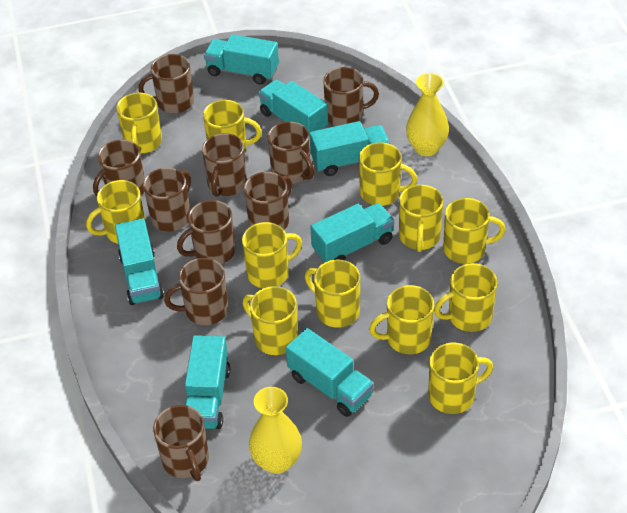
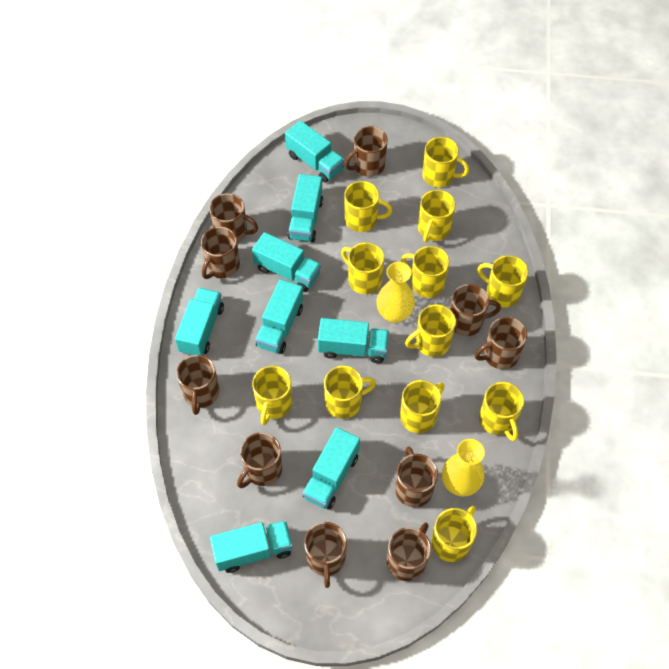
turquoise truck: 7 -> 8

